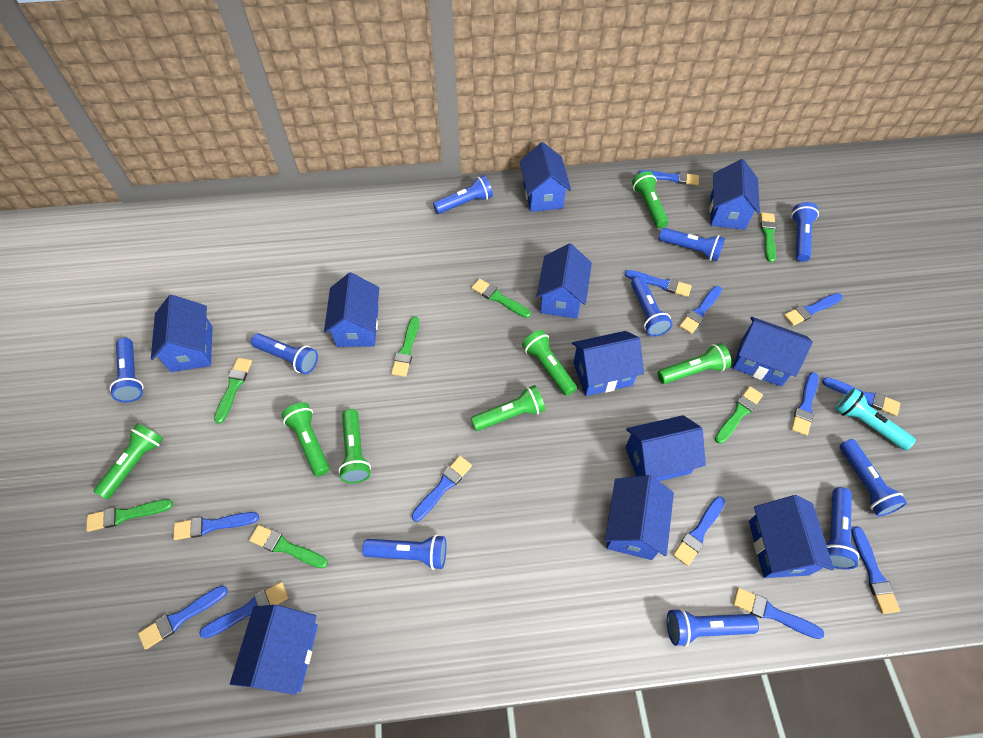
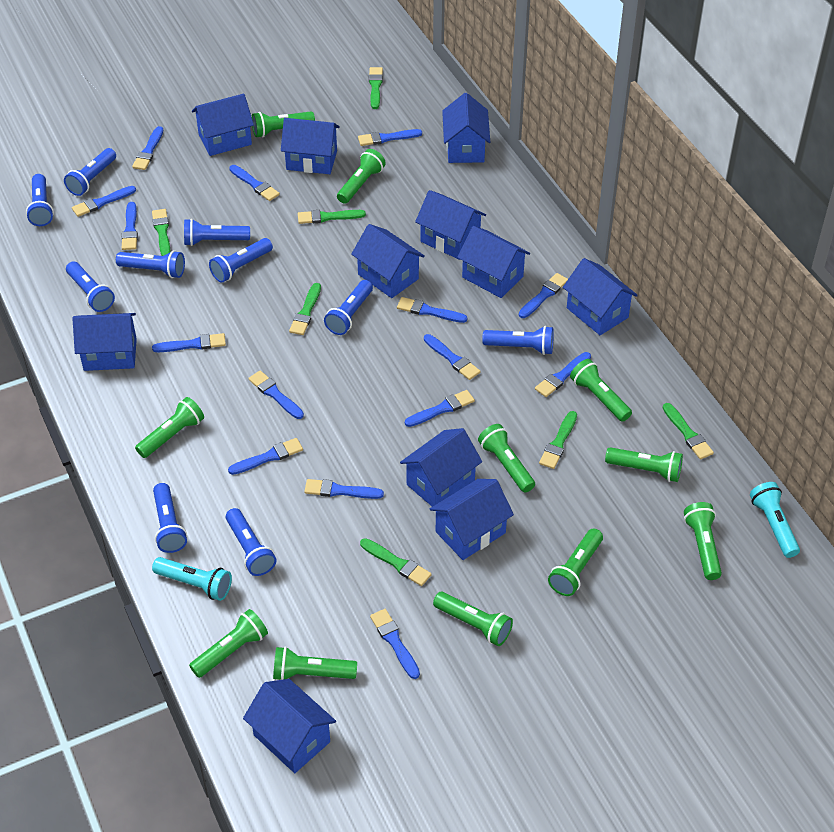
blue brush: 13 -> 15
green flashlight: 7 -> 11
turquoise flashlight: 1 -> 2

